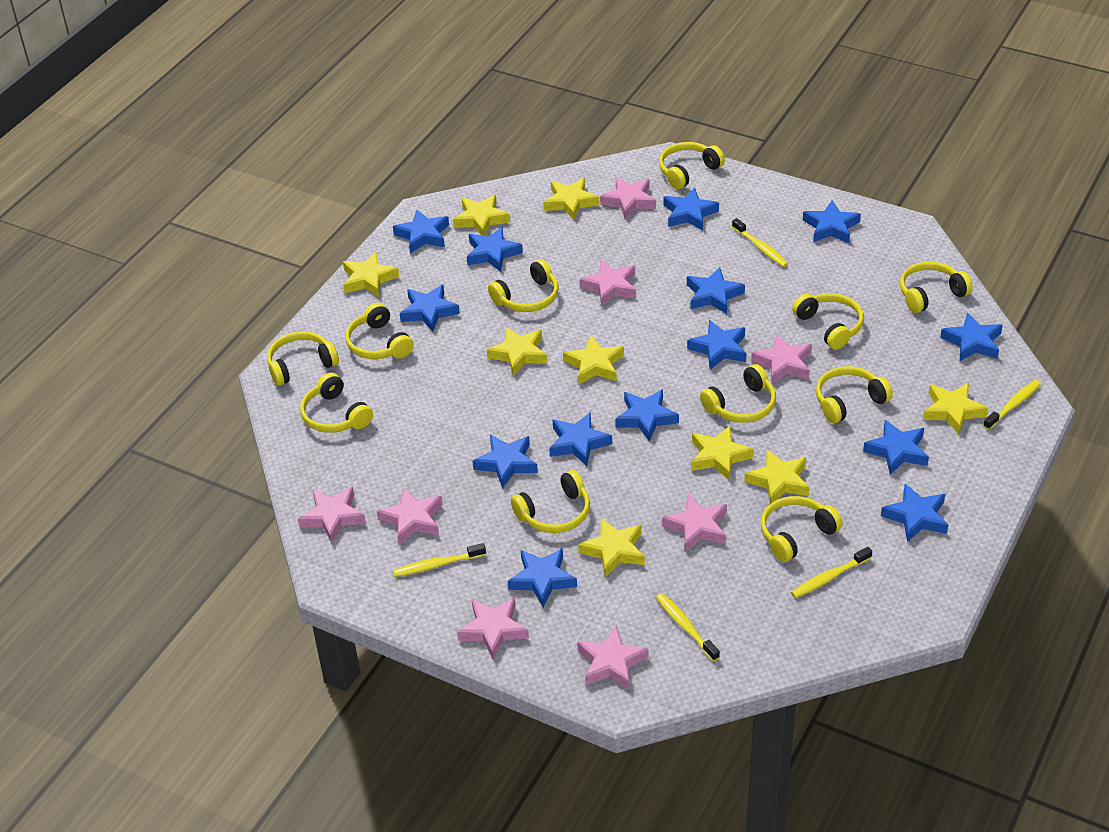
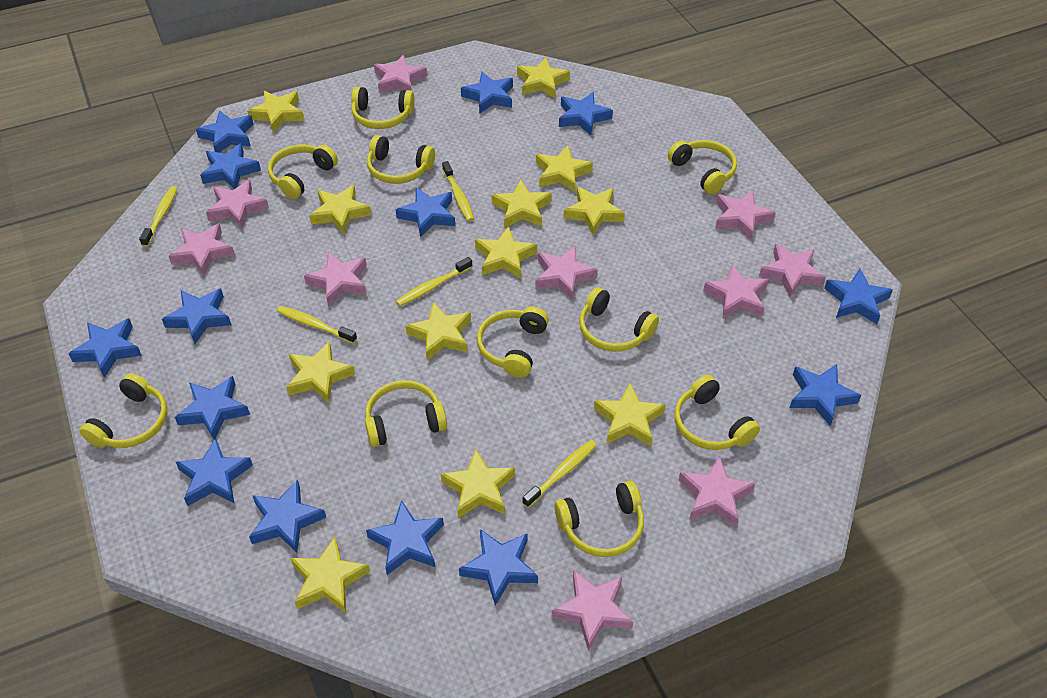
pink star: 8 -> 10
yellow headphones: 11 -> 10
yellow star: 9 -> 12

